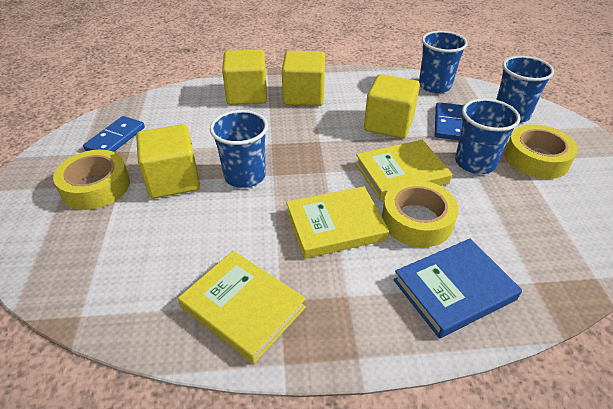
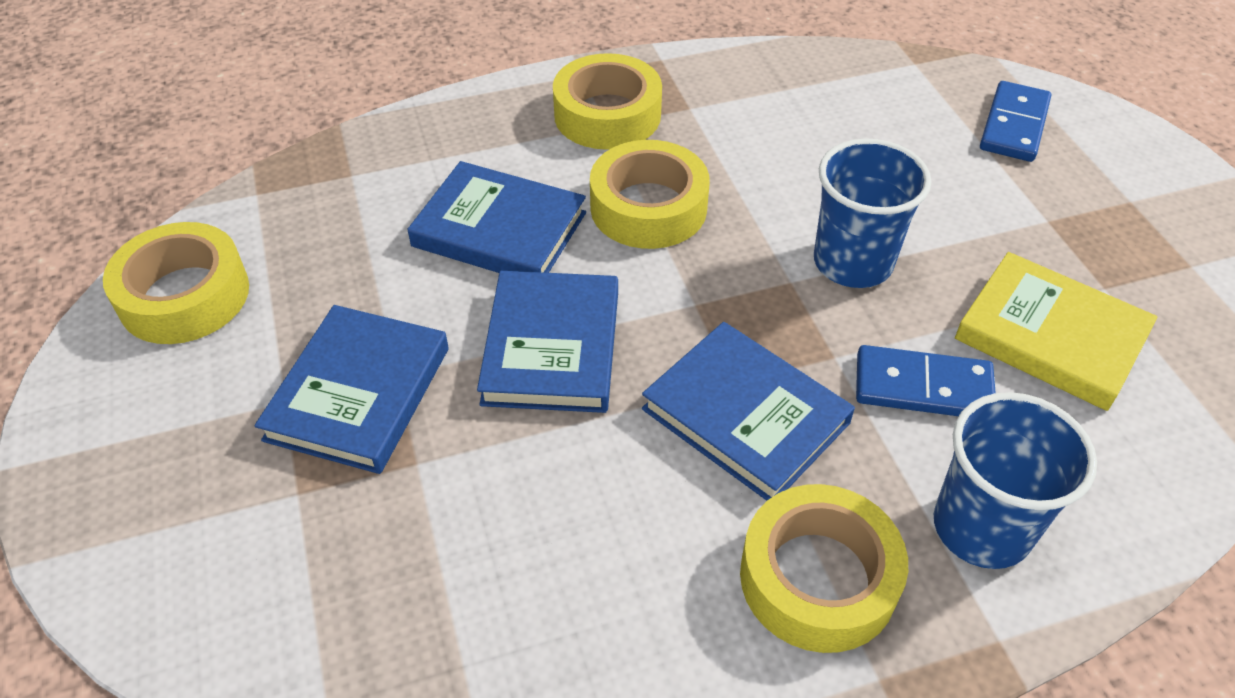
blue book: 1 -> 4
blue cup: 4 -> 2
yellow book: 3 -> 1
yellow cube: 4 -> 0
yellow tape: 3 -> 4

